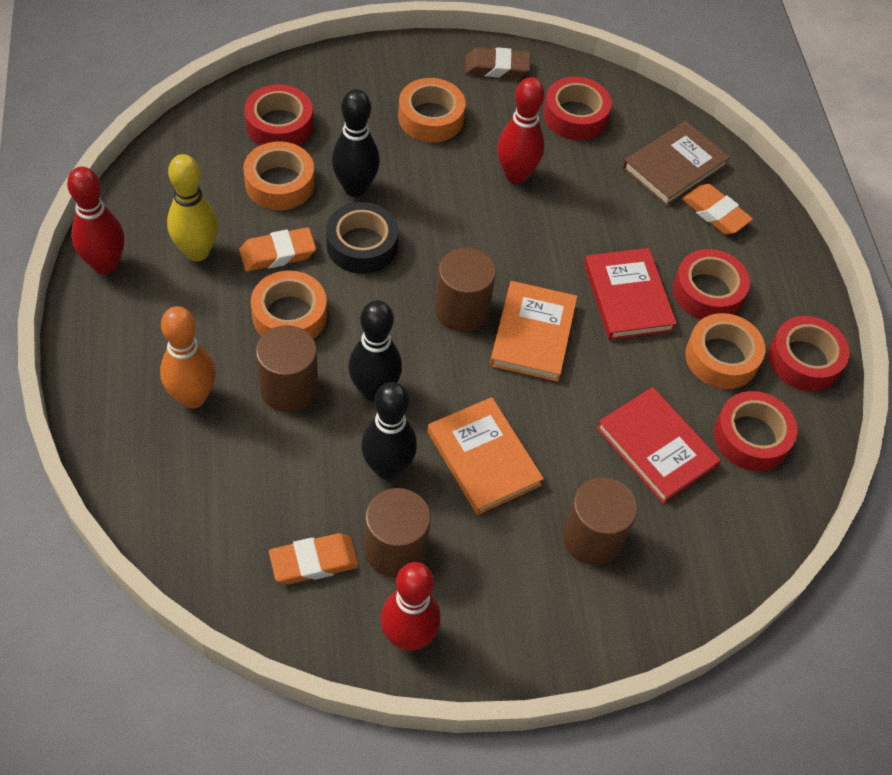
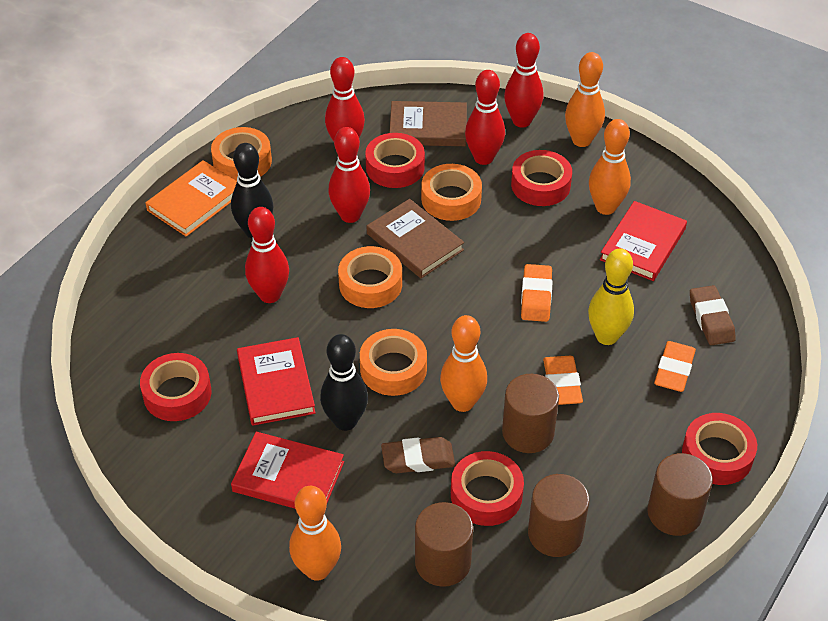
black bowling pin: 3 -> 2
black tape: 1 -> 0
brown book: 1 -> 2
brown eraser: 1 -> 2
orange book: 2 -> 1
orange bowling pin: 1 -> 4
red book: 2 -> 3
red bowling pin: 3 -> 5

